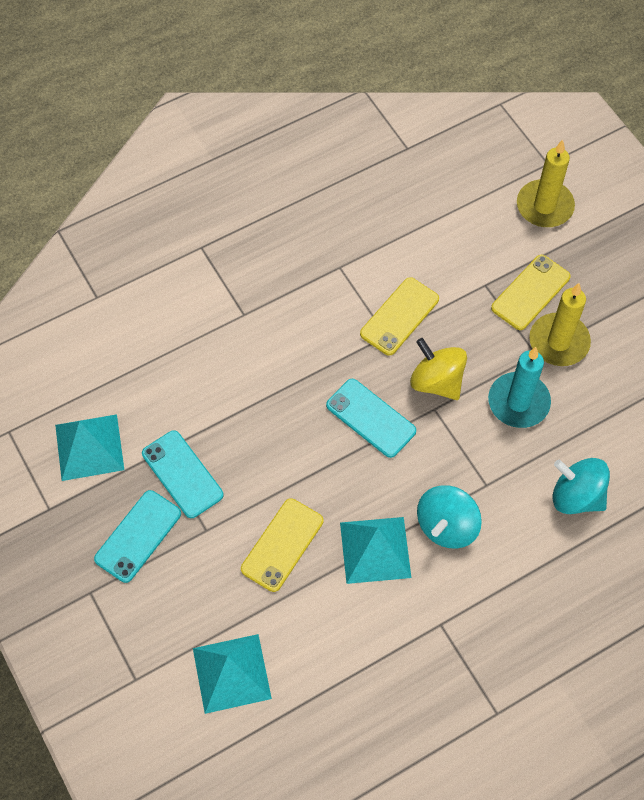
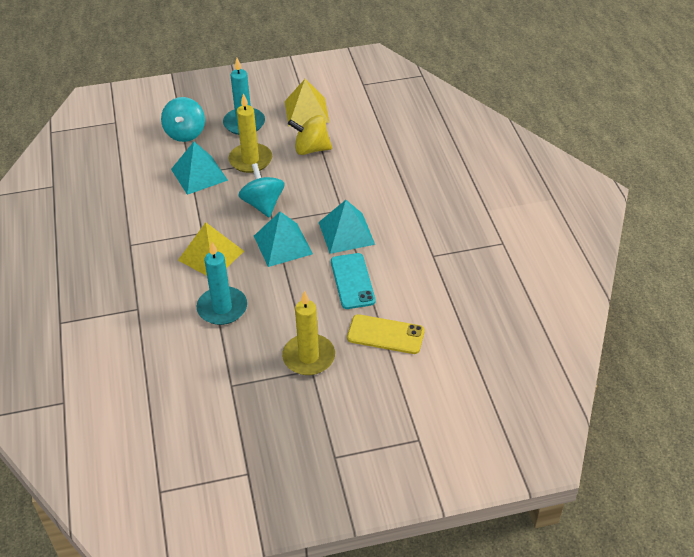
turquoise candle: 1 -> 2
turquoise phone: 3 -> 1
yellow phone: 3 -> 1
yellow pyramid: 0 -> 2

